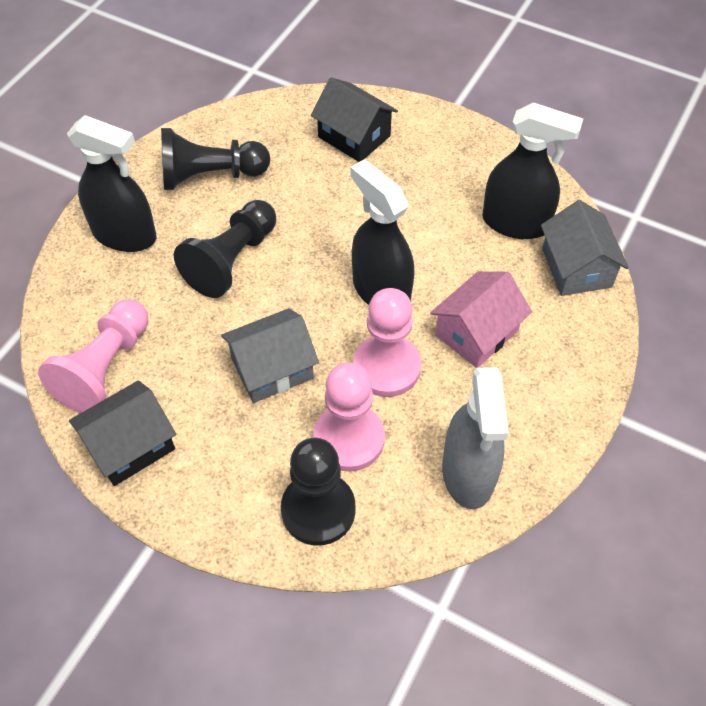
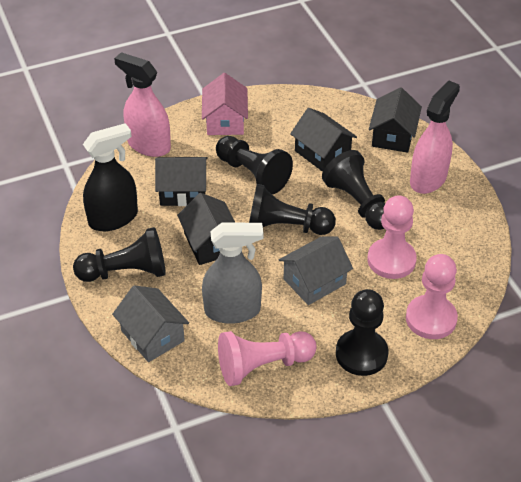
black house: 2 -> 4
black pawn: 3 -> 5
black spray bottle: 3 -> 1
pink spray bottle: 0 -> 2

